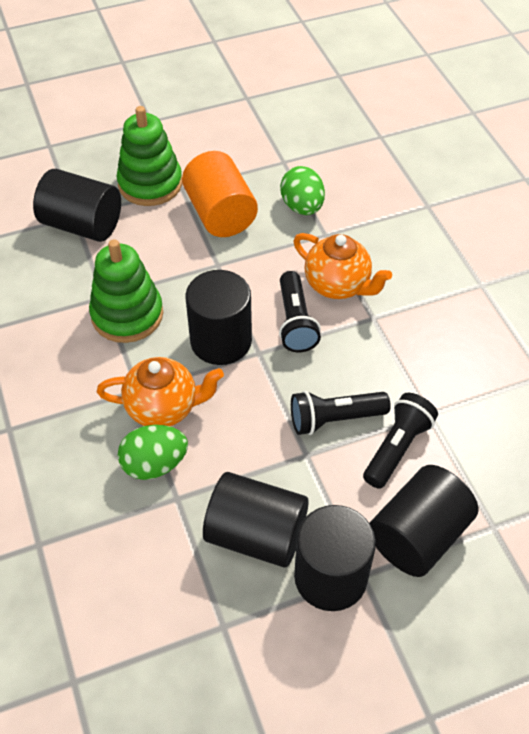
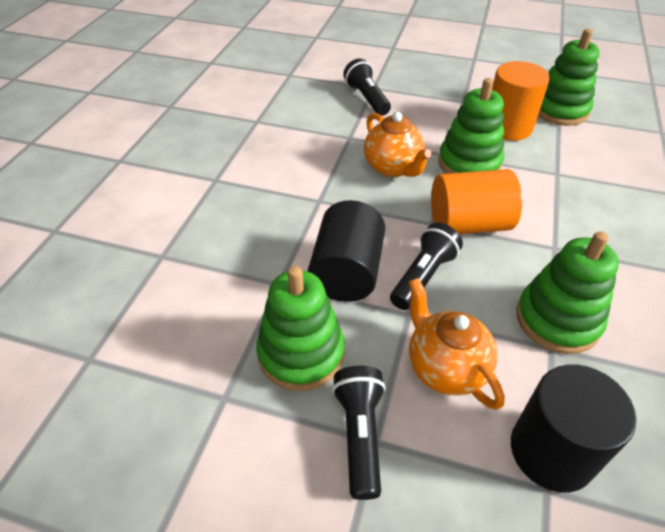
black cylinder: 5 -> 2
green egg: 2 -> 0
green stacking toy: 2 -> 4
orange cylinder: 1 -> 2

